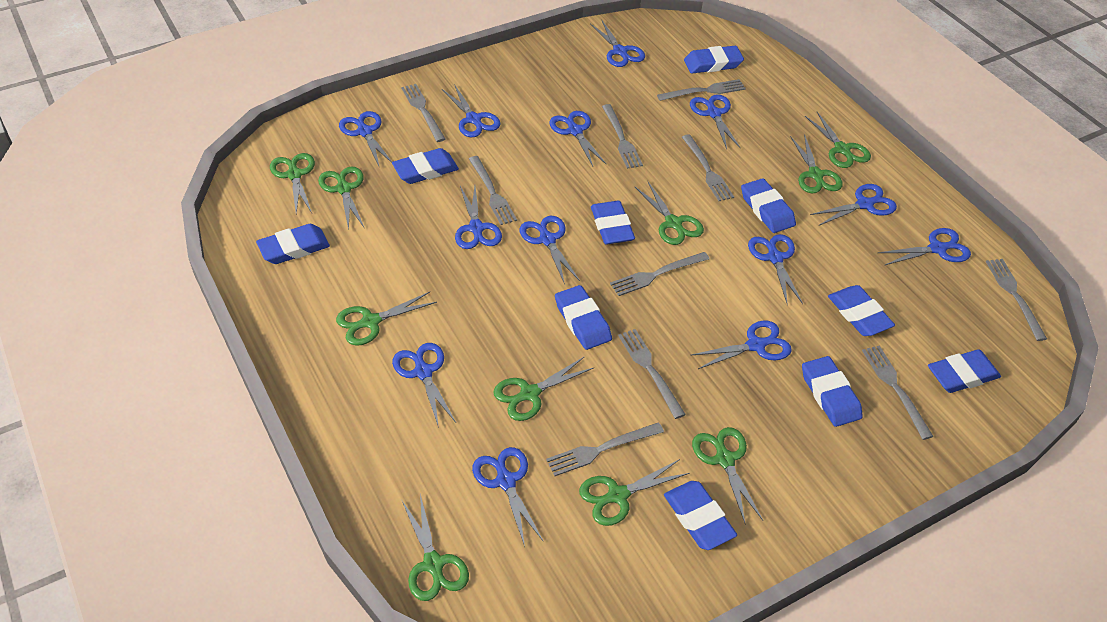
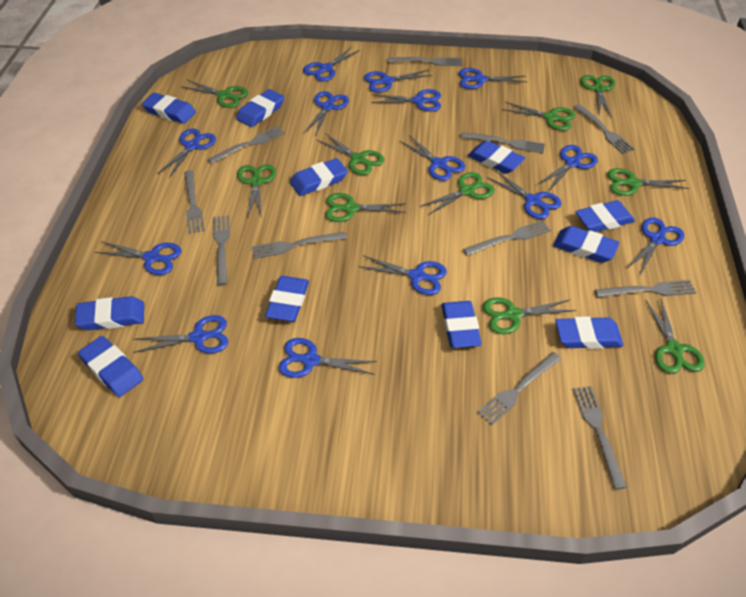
blue eraser: 10 -> 11
blue scissors: 13 -> 14
grey fork: 10 -> 11

